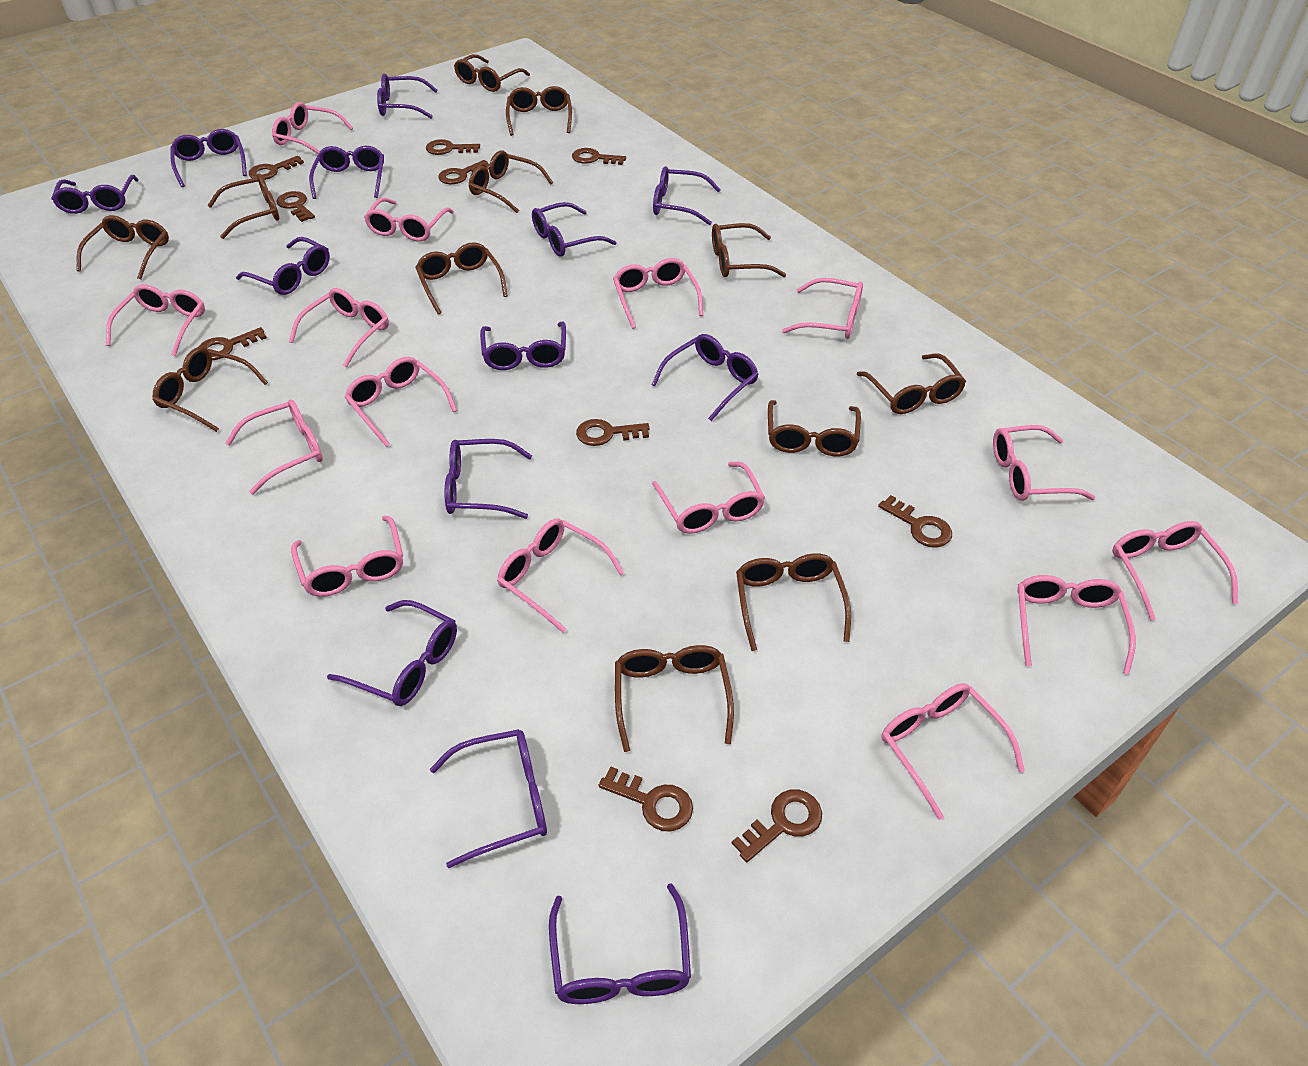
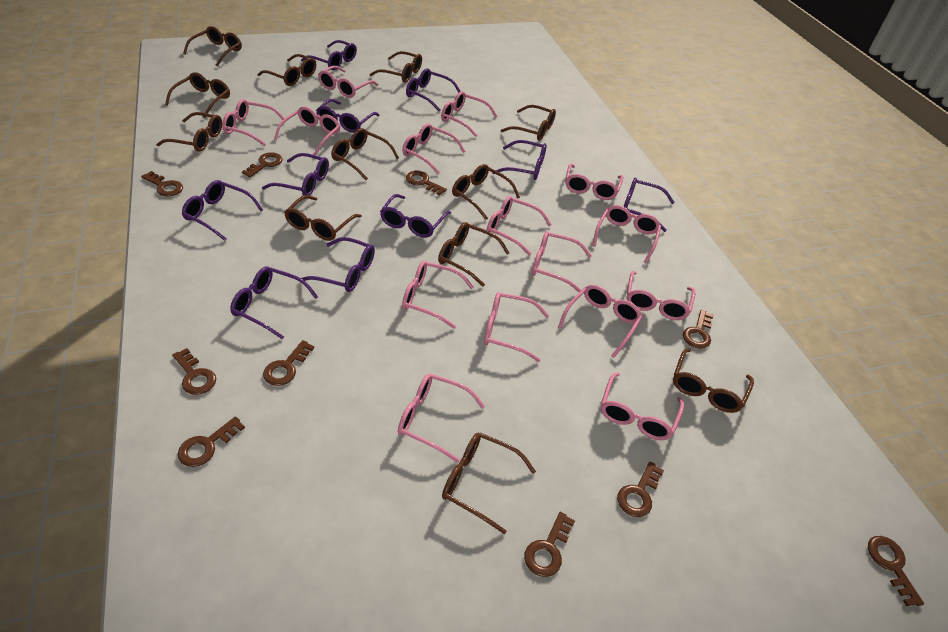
purple glasses: 13 -> 10

